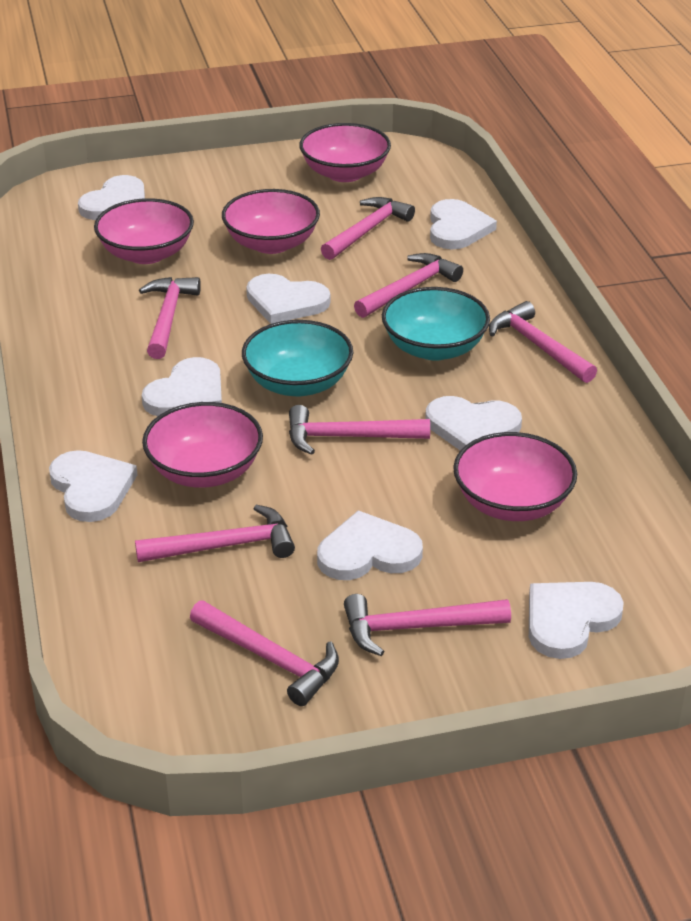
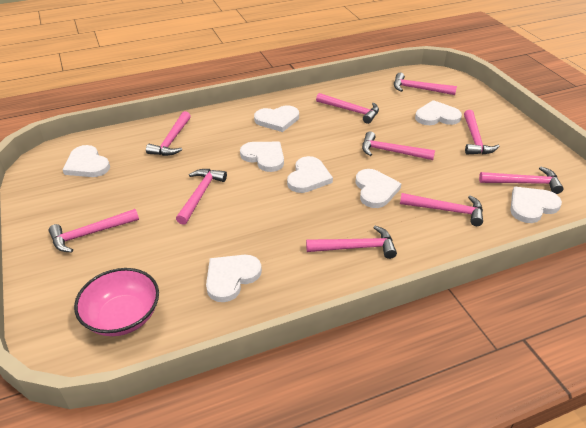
pink bowl: 5 -> 1
pink hammer: 8 -> 10
turquoise bowl: 2 -> 0

